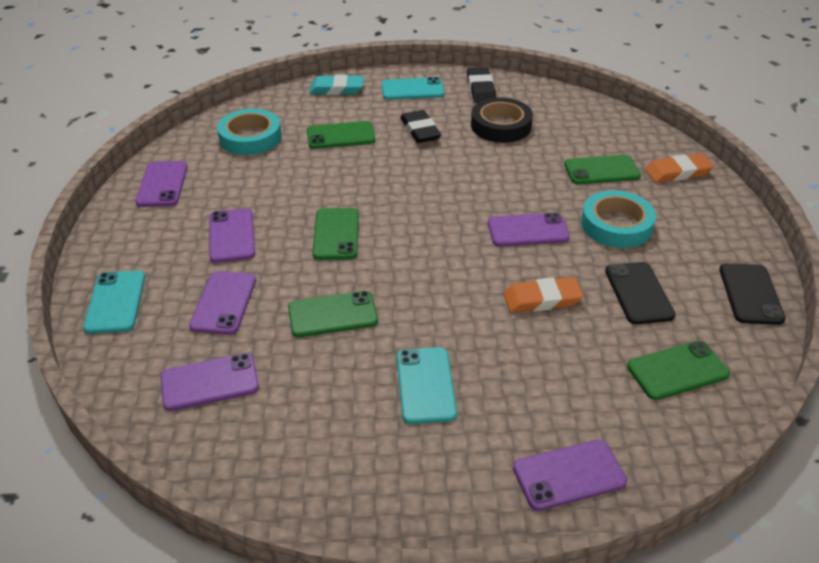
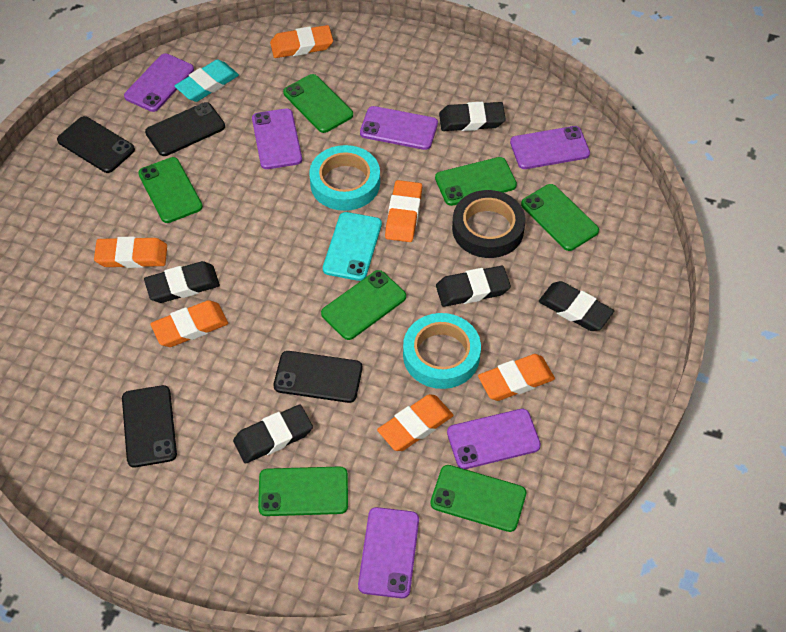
black eraser: 2 -> 5
black phone: 2 -> 4
green phone: 5 -> 7
orange eraser: 2 -> 6
turquoise phone: 3 -> 1

